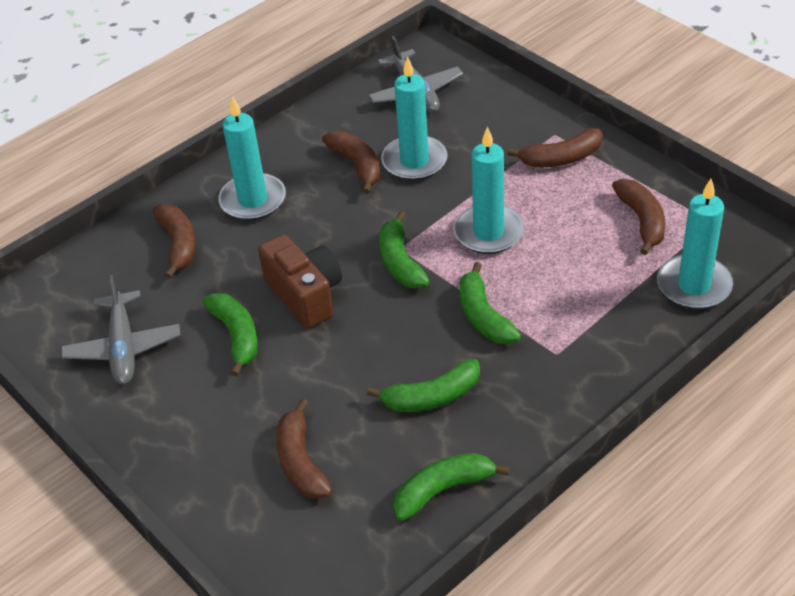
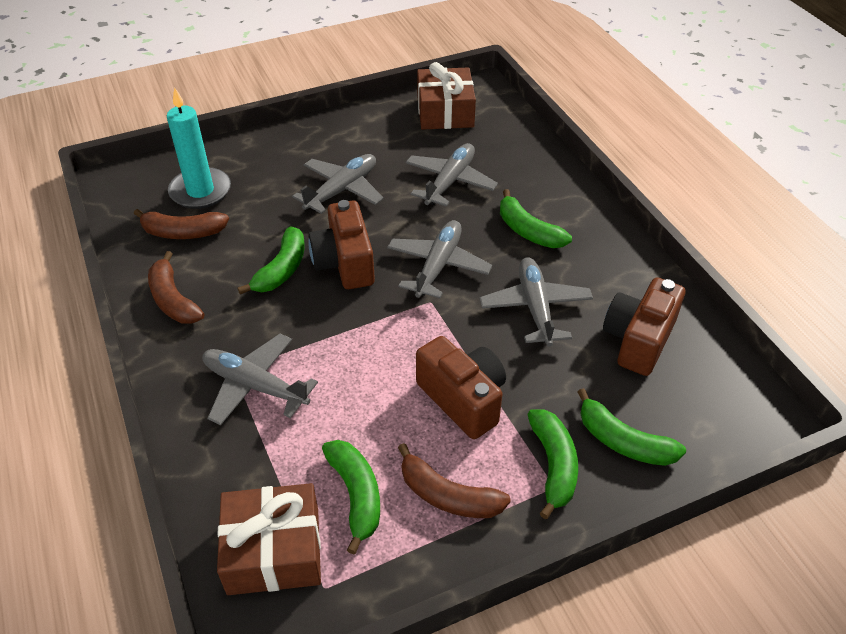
brown banana: 5 -> 3
brown camera: 1 -> 3
brown gift: 0 -> 2
grey plane: 2 -> 5
turquoise candle: 4 -> 1

